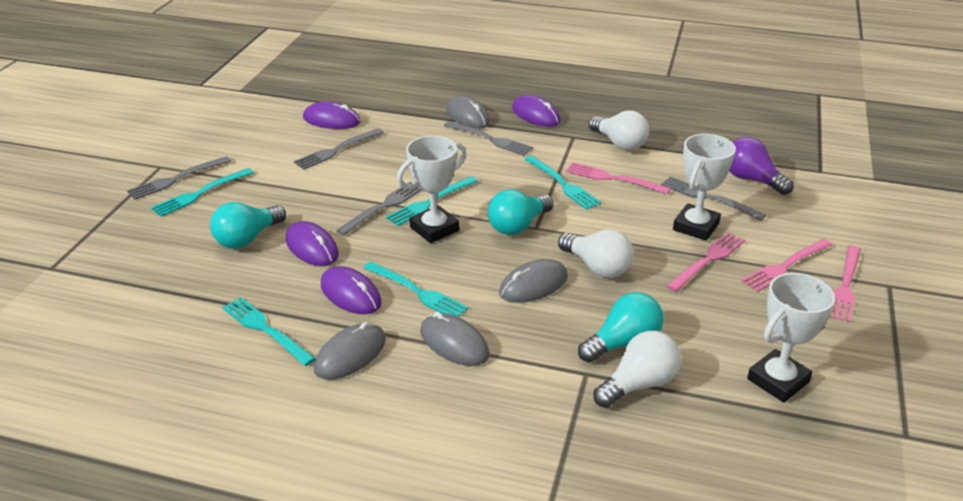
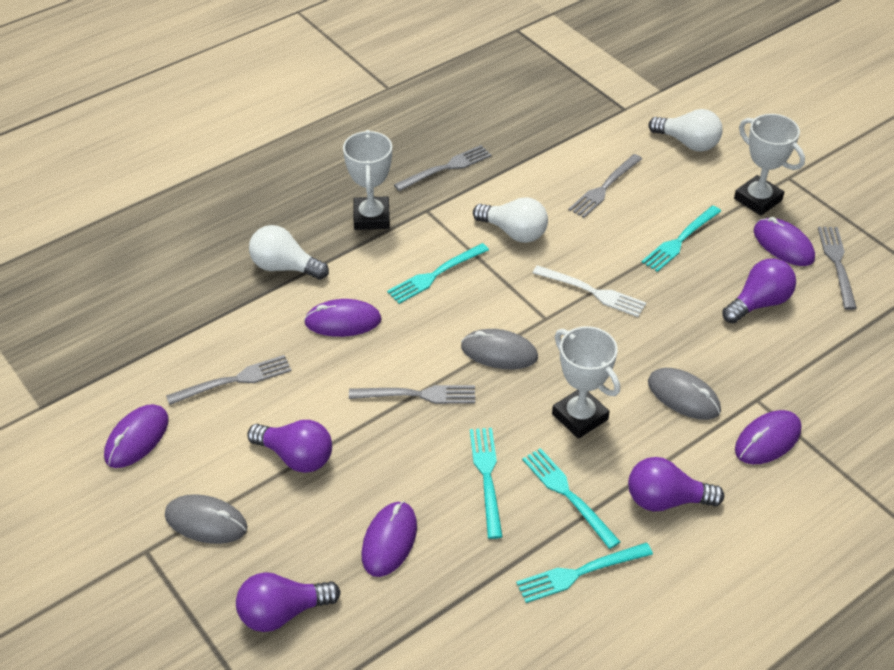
grey mouse: 4 -> 3
pink fork: 4 -> 0
purple light bulb: 1 -> 4
purple mouse: 4 -> 5
turquoise light bulb: 3 -> 0
white fork: 0 -> 1

